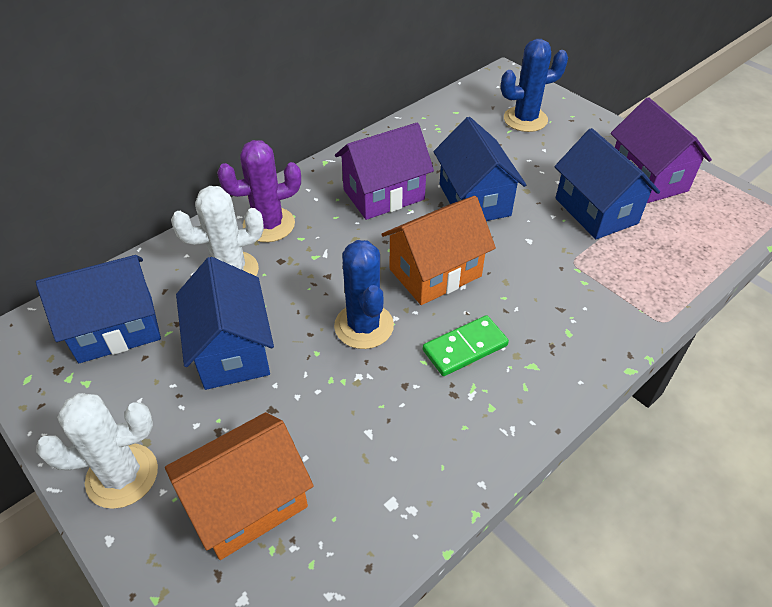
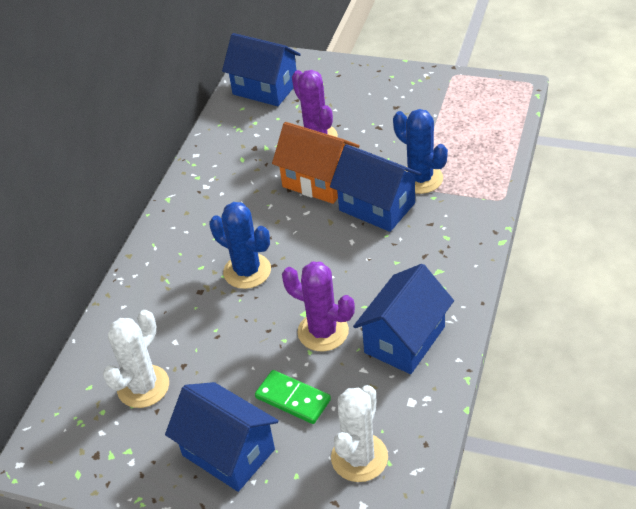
orange house: 2 -> 1
purple cactus: 1 -> 2
purple house: 2 -> 0

